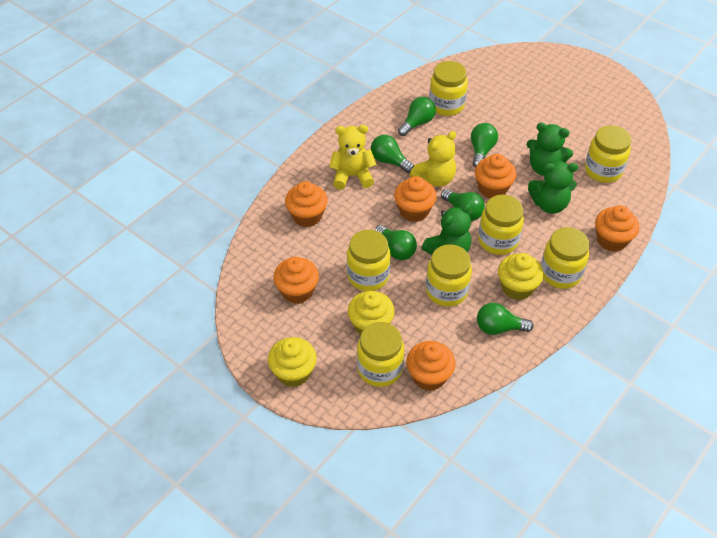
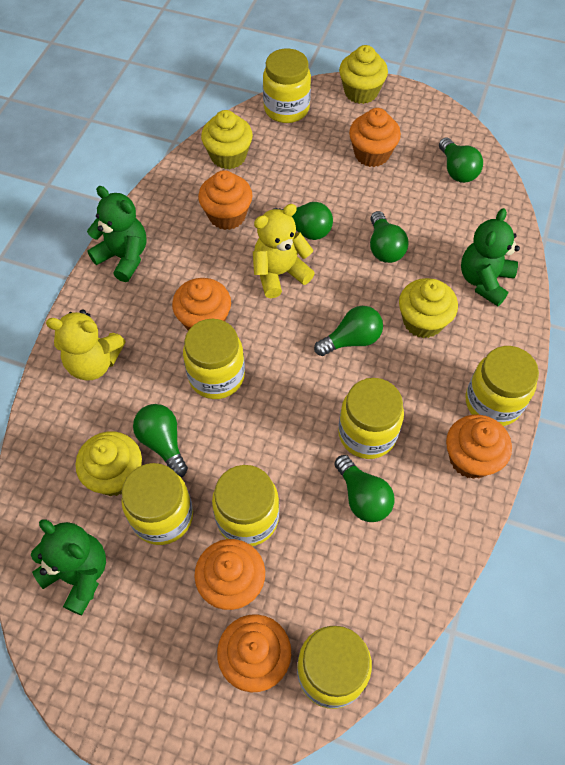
yellow cupcake: 3 -> 4

